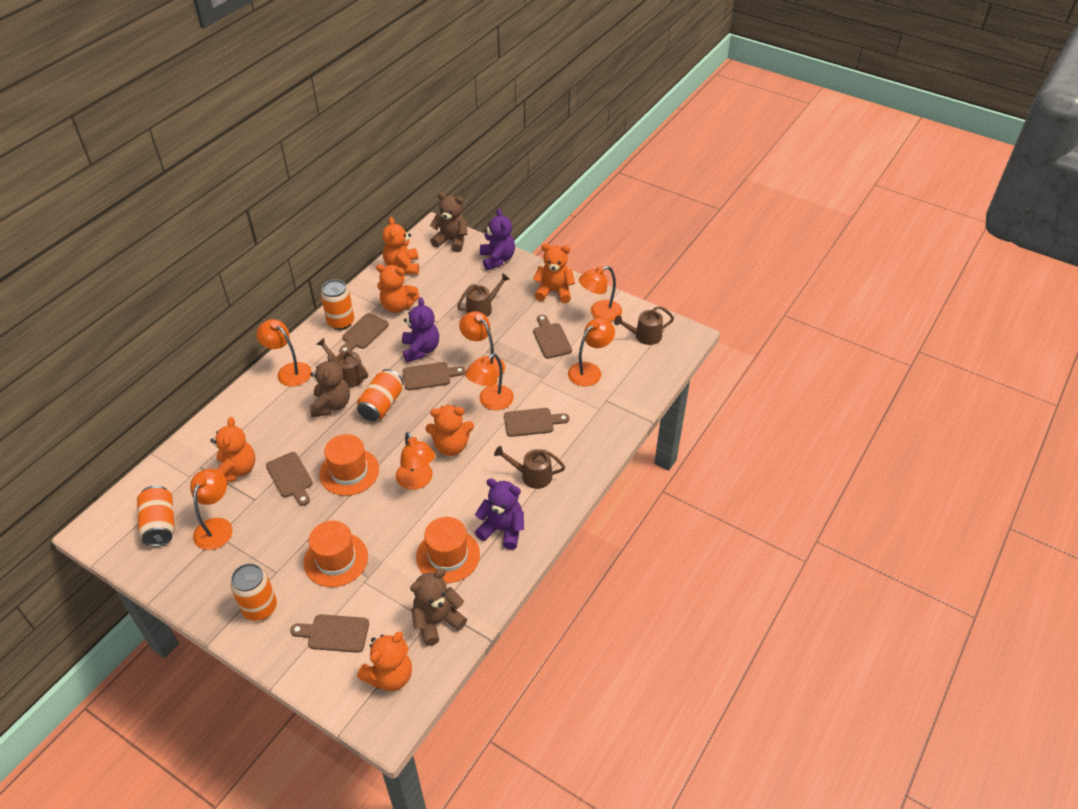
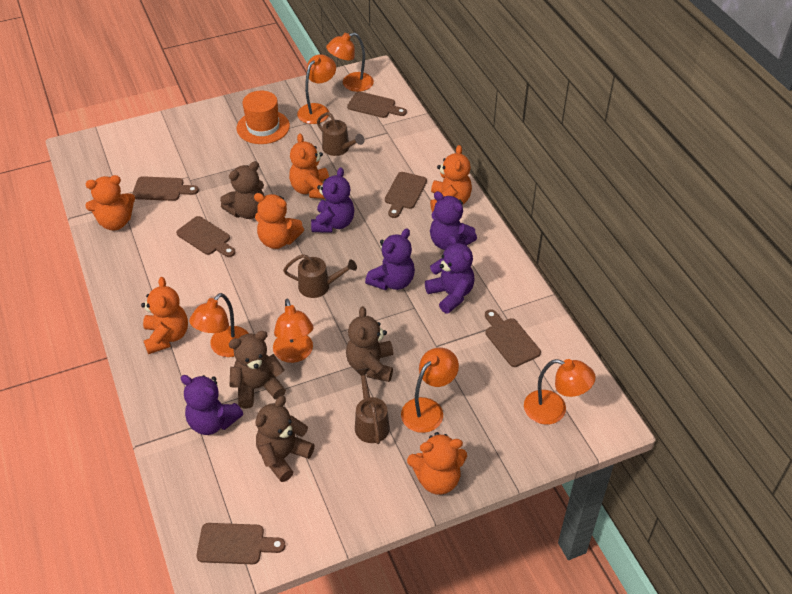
brown teddy bear: 3 -> 4
brown watering can: 4 -> 3
orange can: 4 -> 0
orange hat: 3 -> 1
orange lamp: 7 -> 6
purple teddy bear: 3 -> 5

